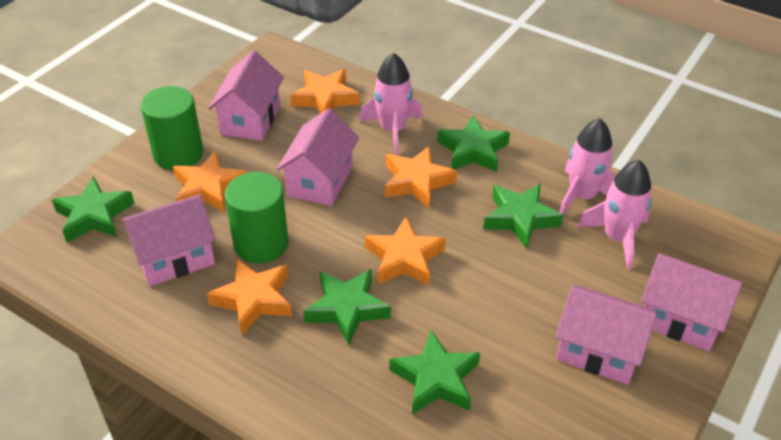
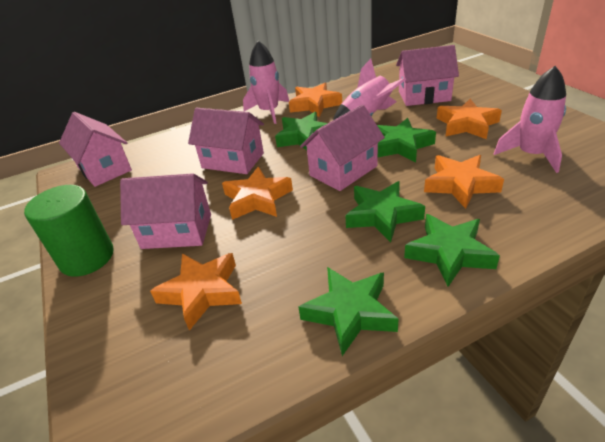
green cylinder: 2 -> 1

